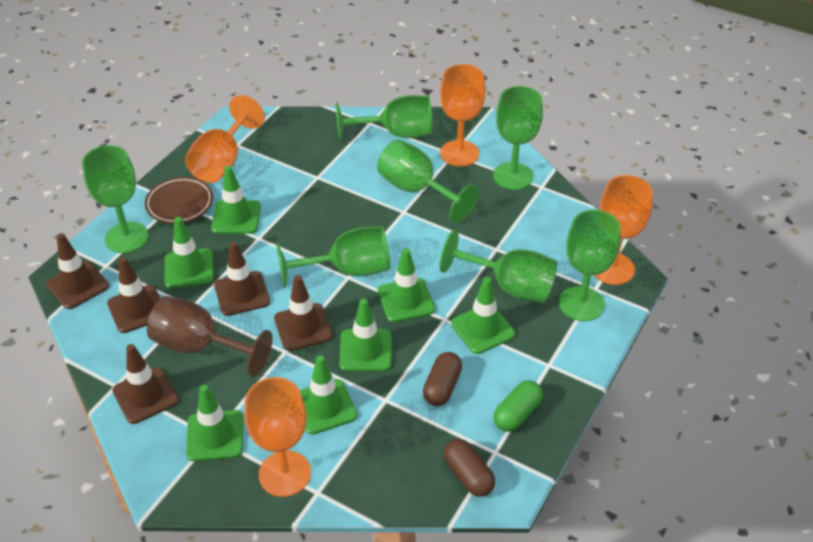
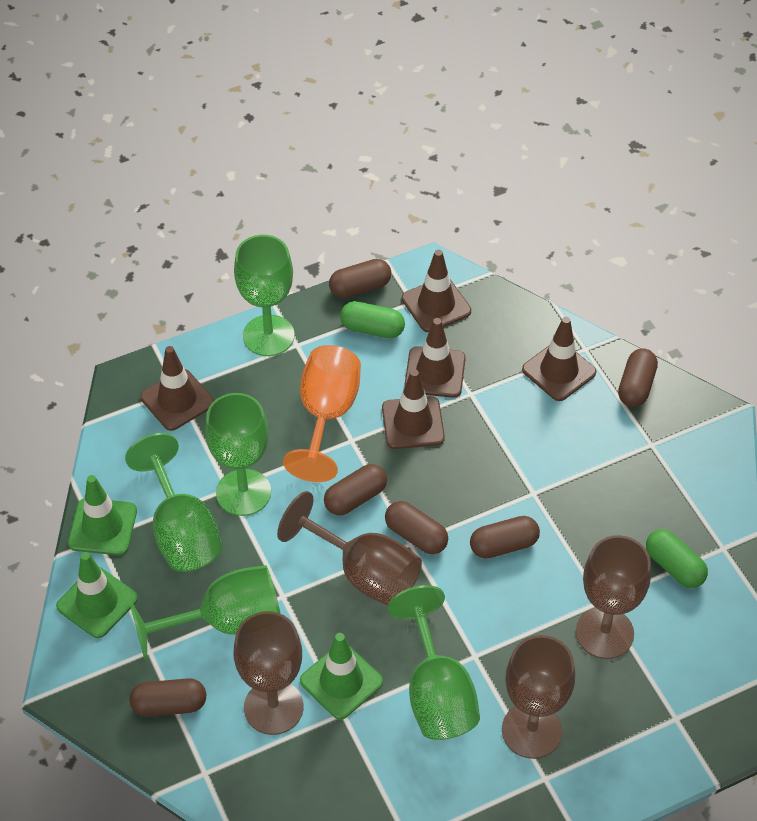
brown capsule: 2 -> 6
brown goblet: 1 -> 4
brown plate: 1 -> 0
green capsule: 1 -> 2
green goblet: 7 -> 5
green traffic cone: 7 -> 3
orange goblet: 4 -> 1

